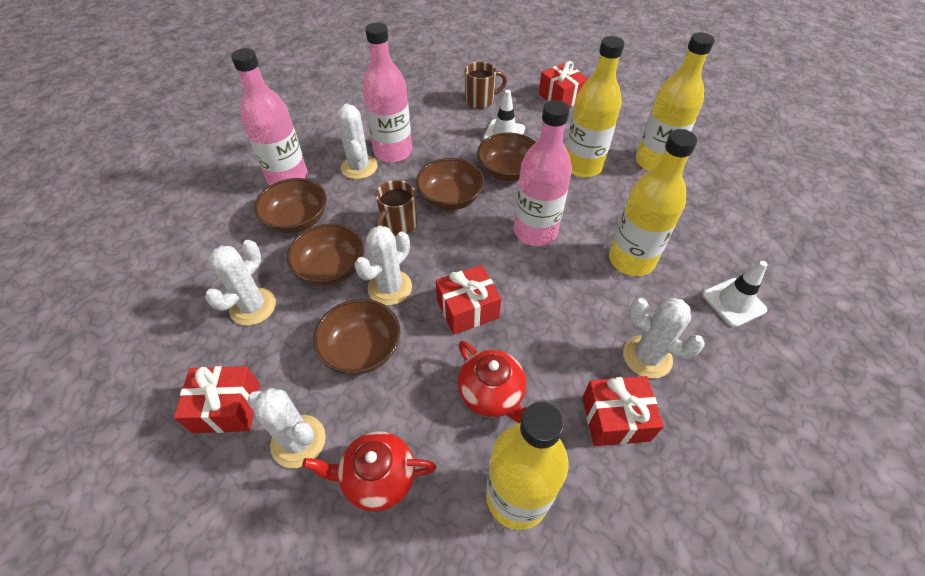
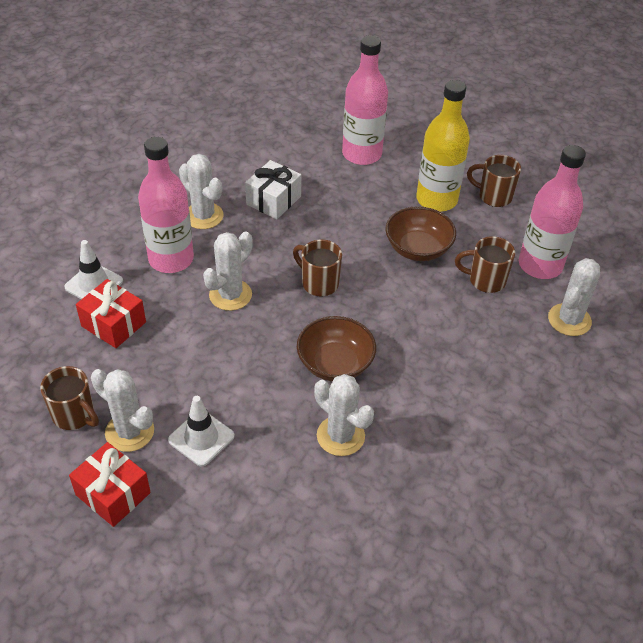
brown bowl: 5 -> 2
brown mug: 2 -> 4
red gift: 4 -> 2
red teapot: 2 -> 0
white gift: 0 -> 1
yellow bottle: 4 -> 1

